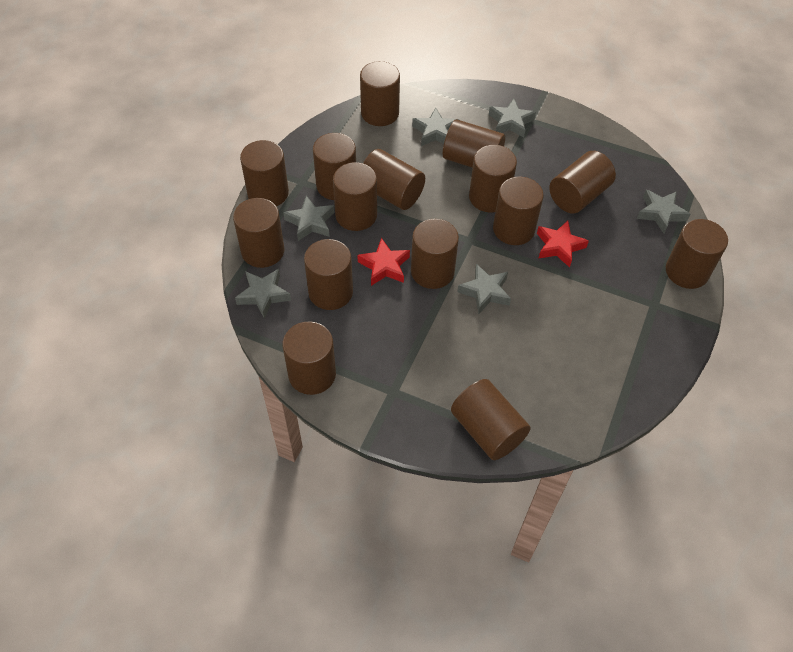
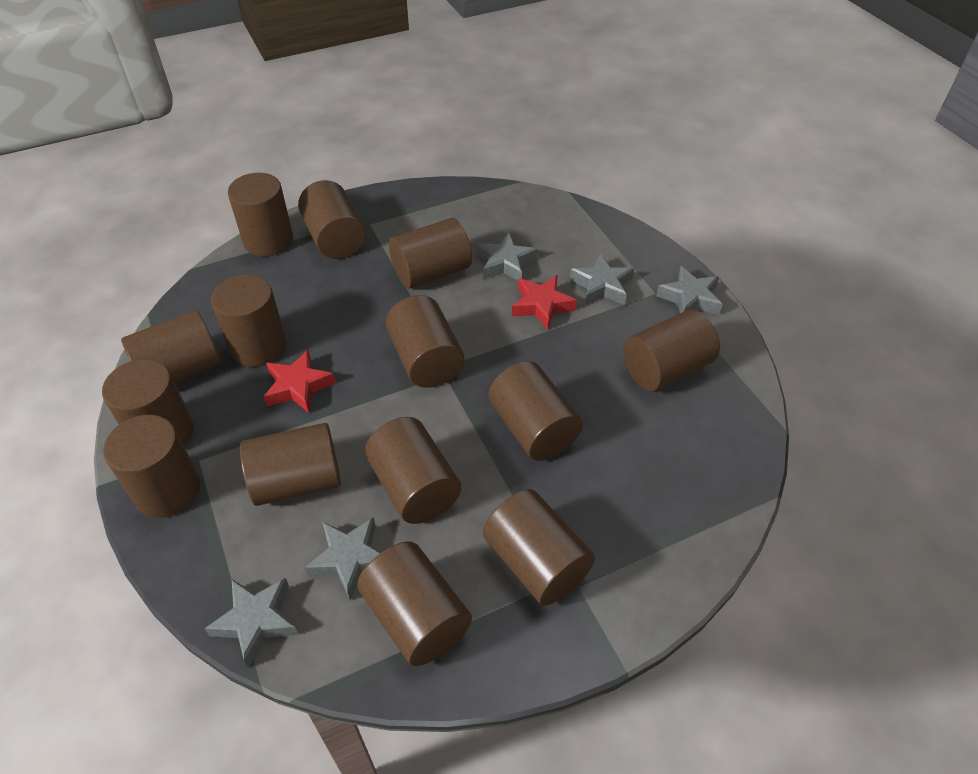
brown cylinder: 15 -> 14
grey star: 6 -> 5

